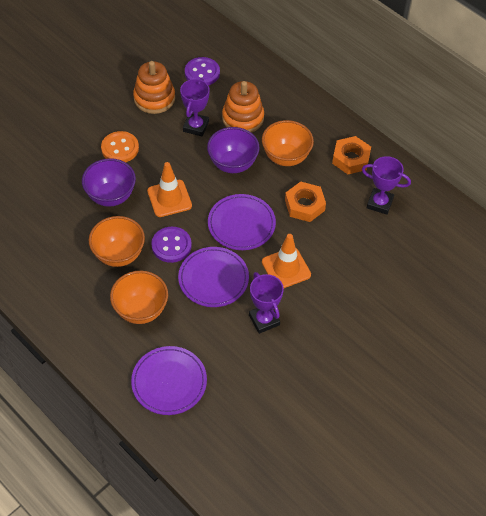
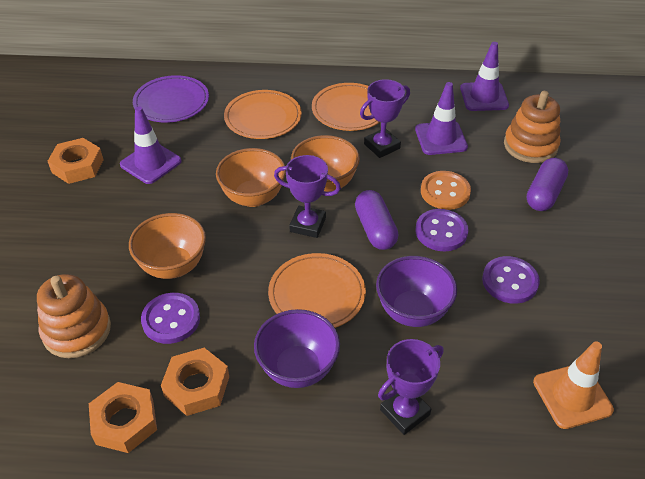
orange nut: 2 -> 3
orange plate: 0 -> 3
orange traffic cone: 2 -> 1
purple button: 2 -> 3
purple capsule: 0 -> 2
purple plate: 3 -> 1
purple traffic cone: 0 -> 3

